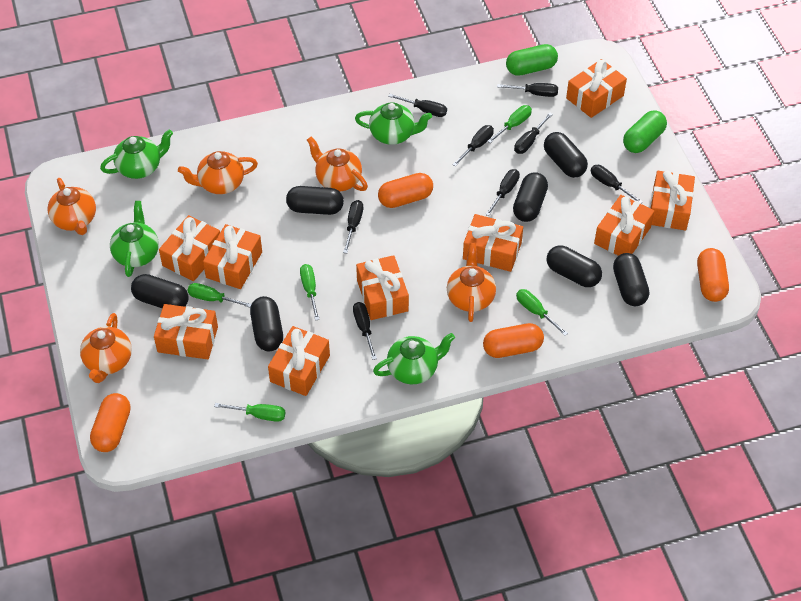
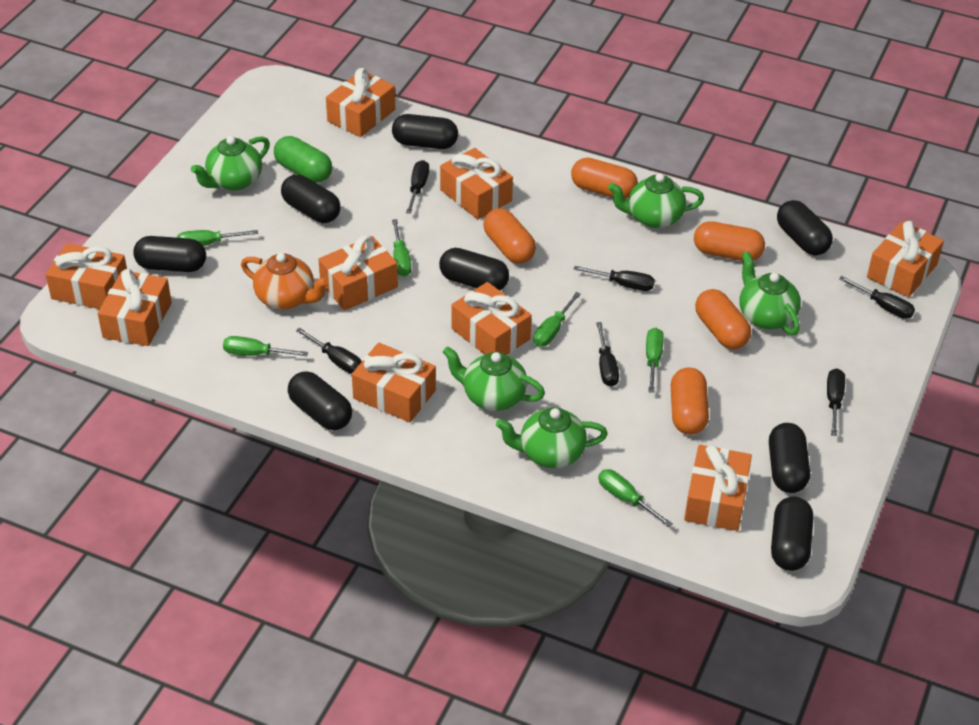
black capsule: 7 -> 8
black screwdriver: 8 -> 6
green capsule: 2 -> 1
green screwdriver: 5 -> 6
green teapot: 4 -> 5
orange capsule: 4 -> 5
orange teapot: 5 -> 1

